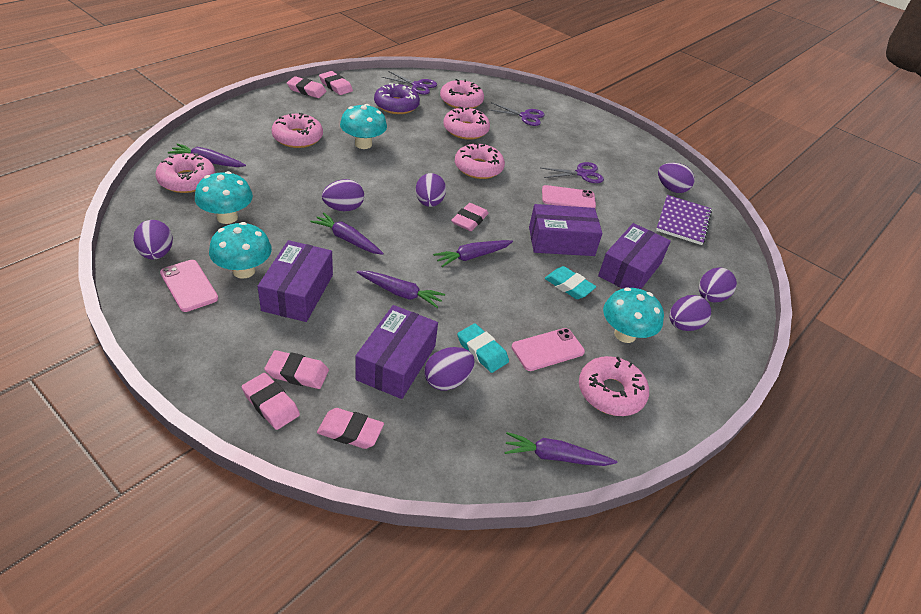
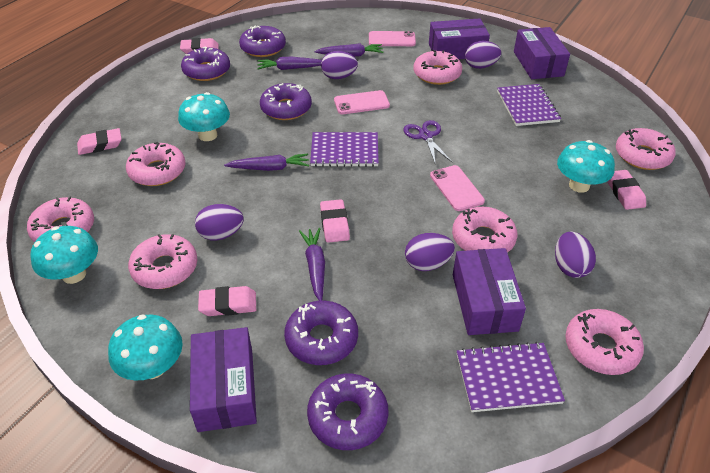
pink donut: 6 -> 7
pink eraser: 6 -> 5
purple carrot: 5 -> 4
purple donut: 1 -> 5
purple egg: 7 -> 5
purple notebook: 1 -> 3
purple scissors: 3 -> 1
turquoise eraser: 2 -> 0

